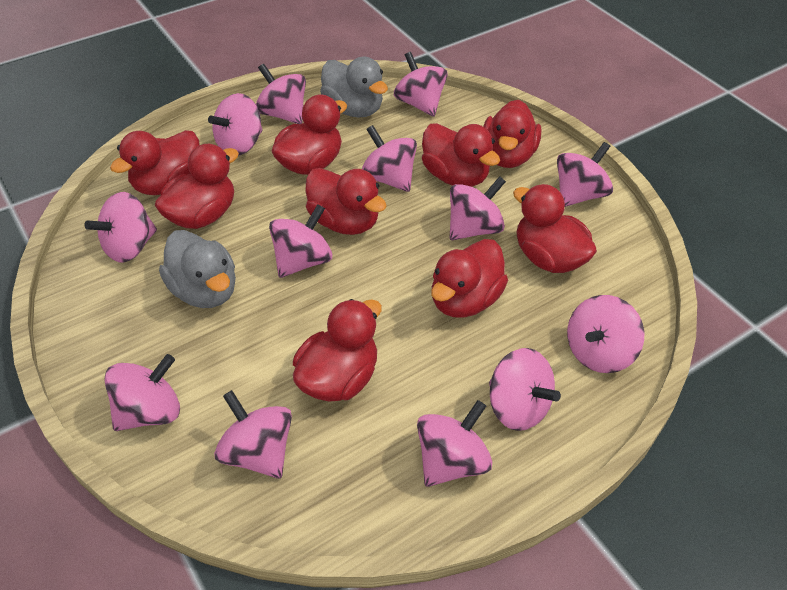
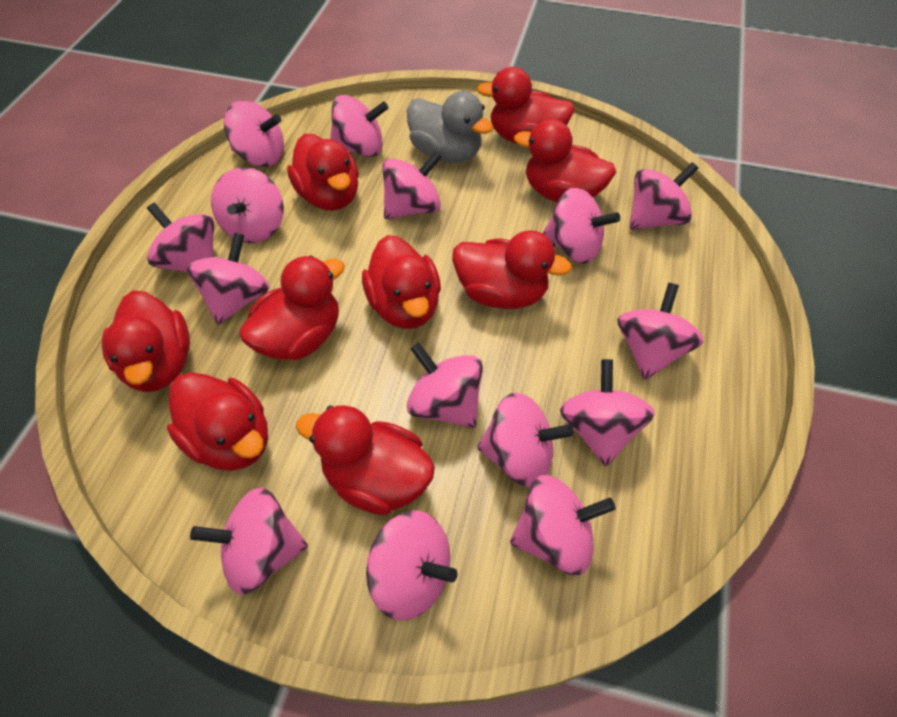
grey duck: 2 -> 1
pink spinning top: 13 -> 15

